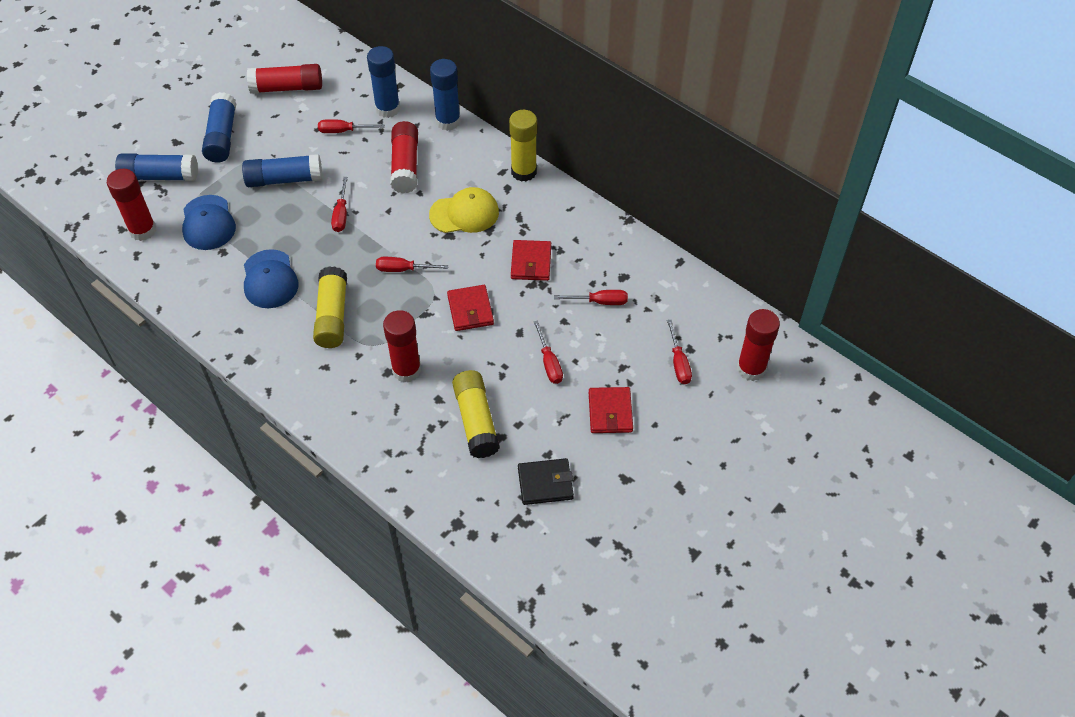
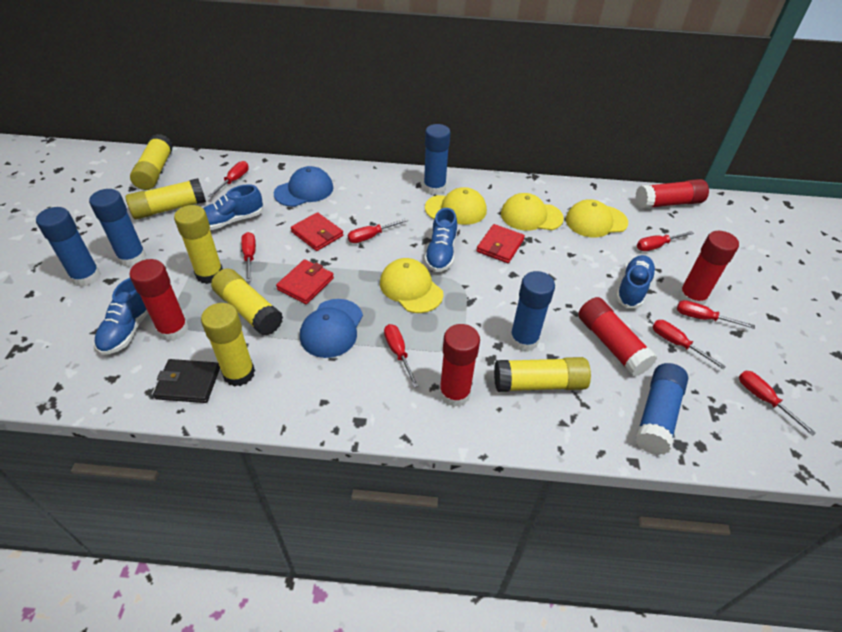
blue shoe: 0 -> 4
red screwdriver: 6 -> 8
yellow cap: 1 -> 4
yellow glue stick: 3 -> 6

